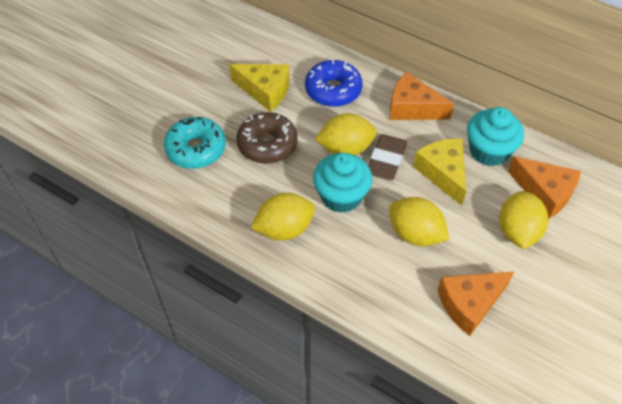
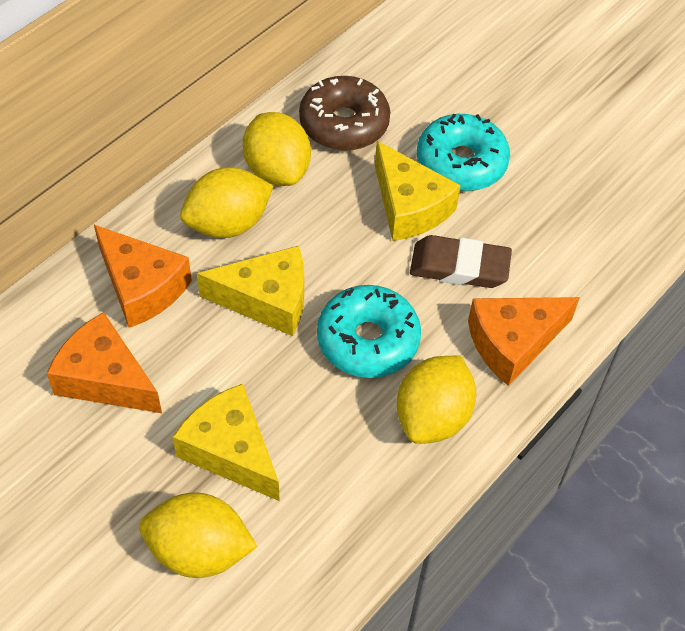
blue donut: 1 -> 0
turquoise cupcake: 2 -> 0
turquoise donut: 1 -> 2
yellow cheese: 2 -> 3

